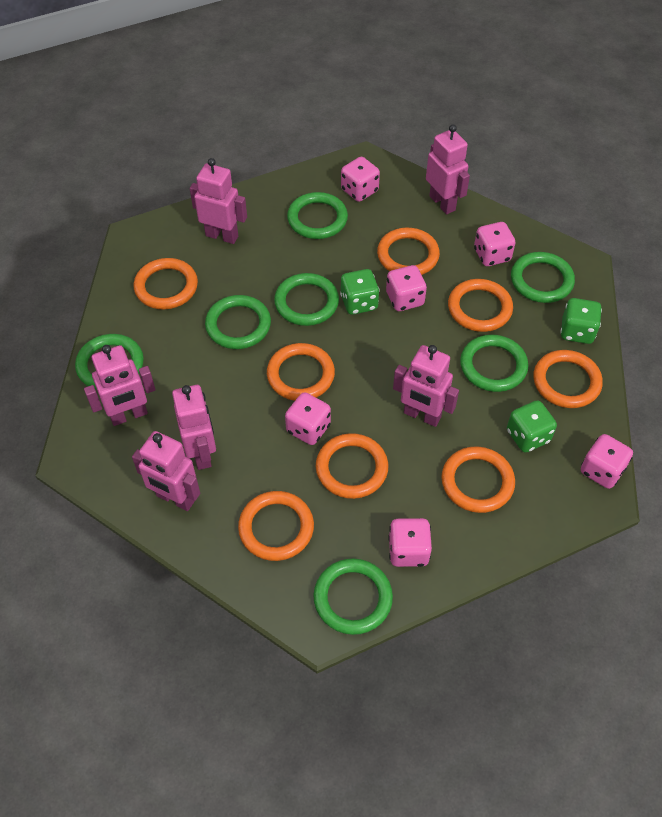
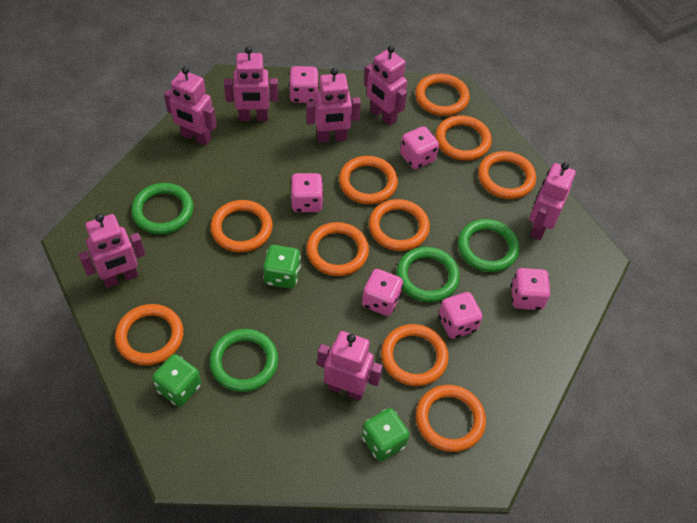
green ring: 7 -> 4
orange ring: 8 -> 10
pink robot: 6 -> 7

